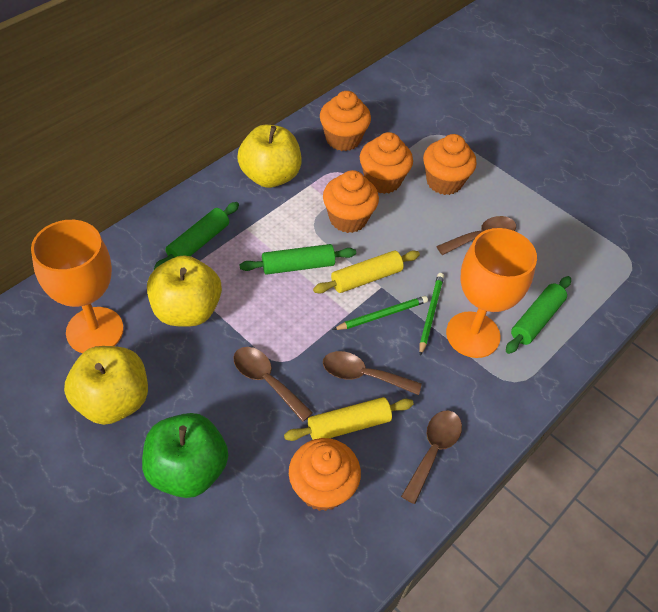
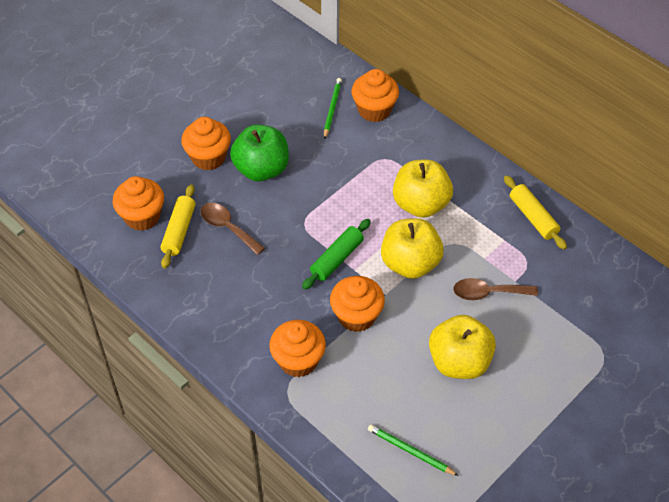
brown spoon: 4 -> 2
green rolling pin: 3 -> 1
orange goblet: 2 -> 0

